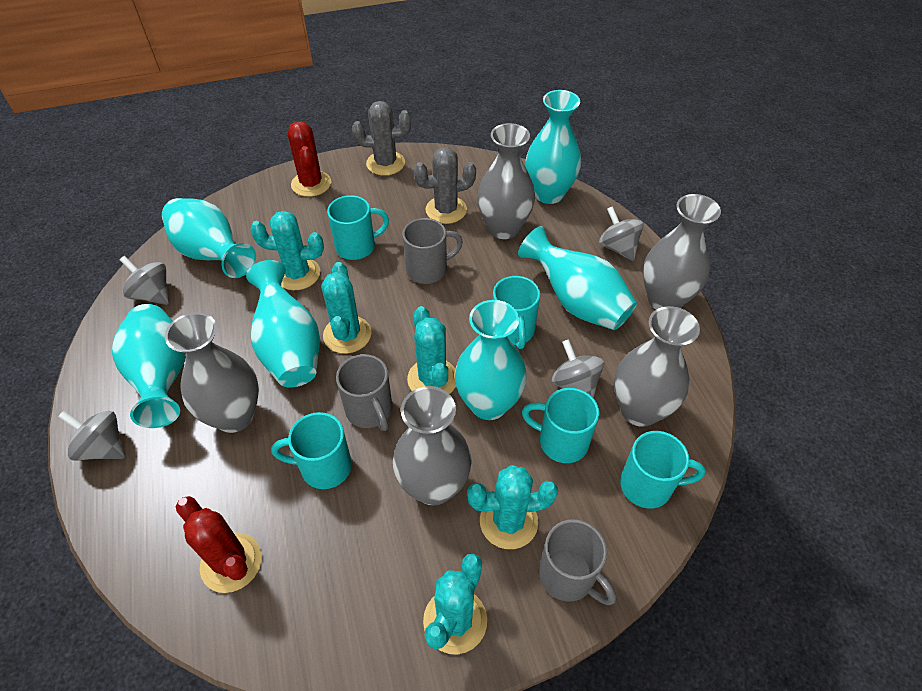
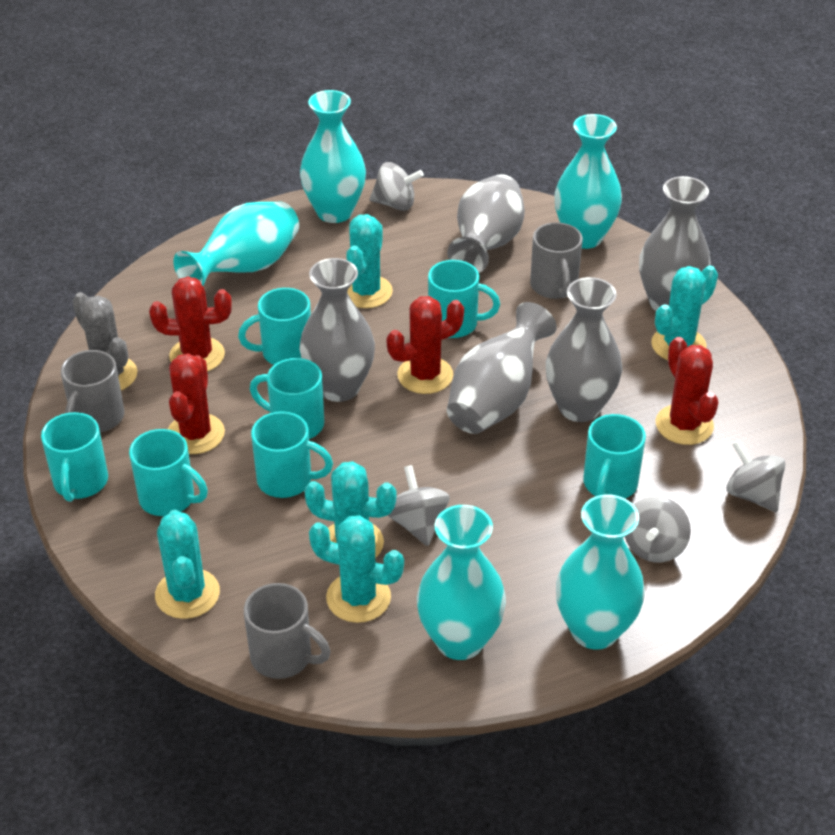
grey cactus: 2 -> 1
red cactus: 2 -> 4
turquoise mug: 5 -> 7
turquoise vase: 6 -> 5

